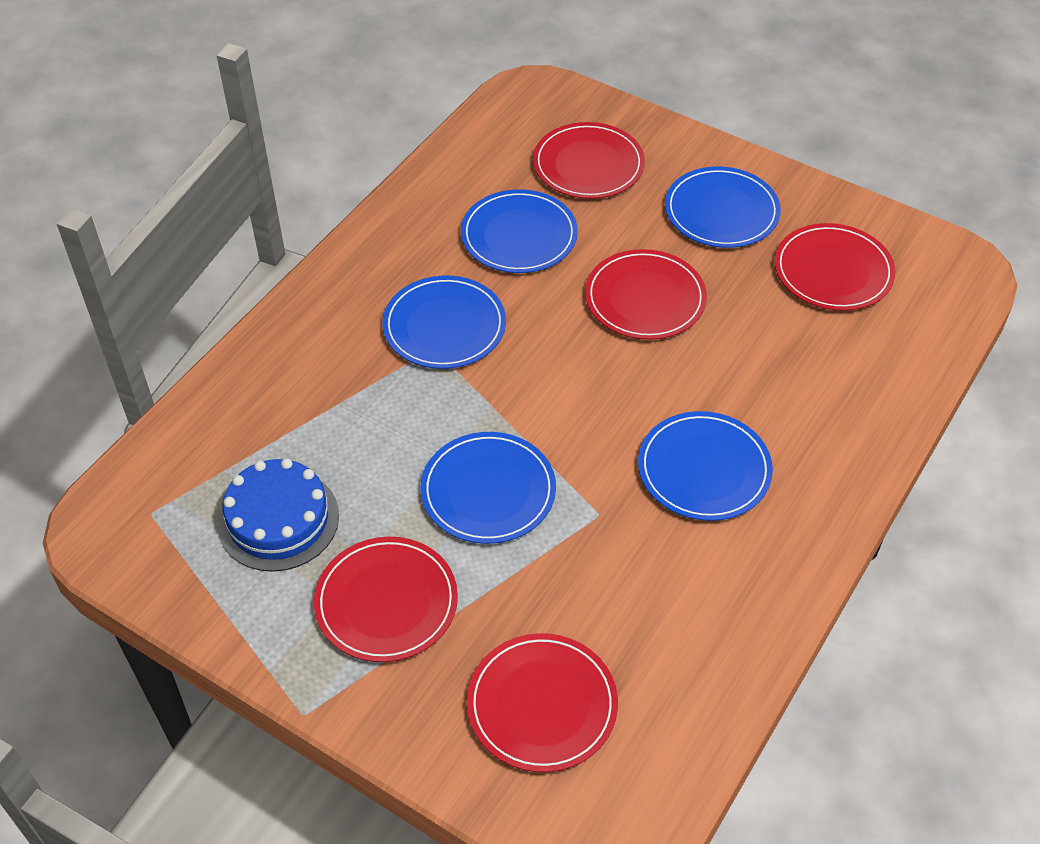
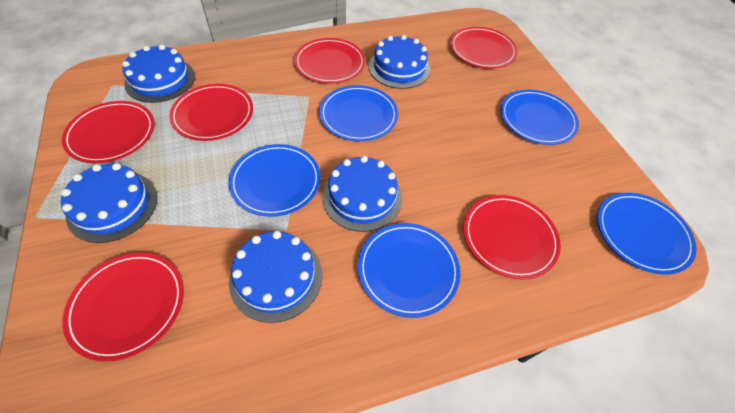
blue cake: 1 -> 5
red plate: 5 -> 6

